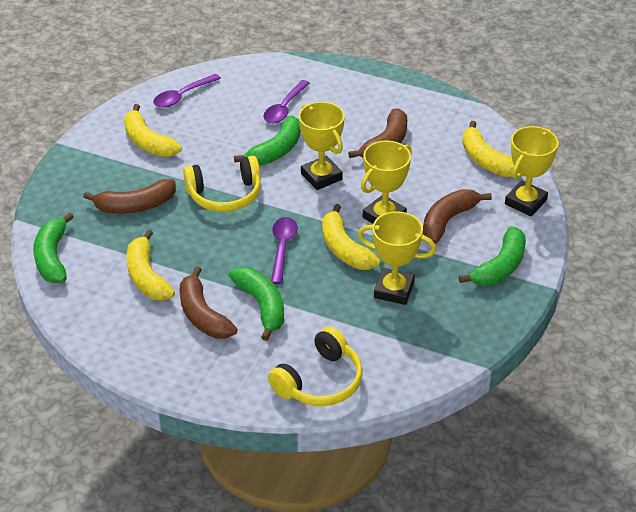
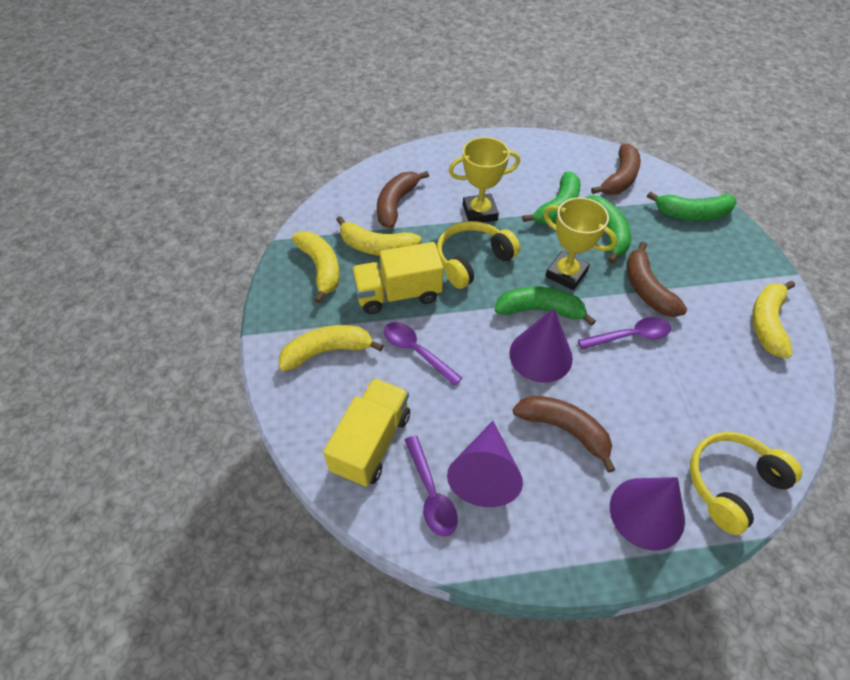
purple cone: 0 -> 3
yellow trophy: 4 -> 2
yellow truck: 0 -> 2

